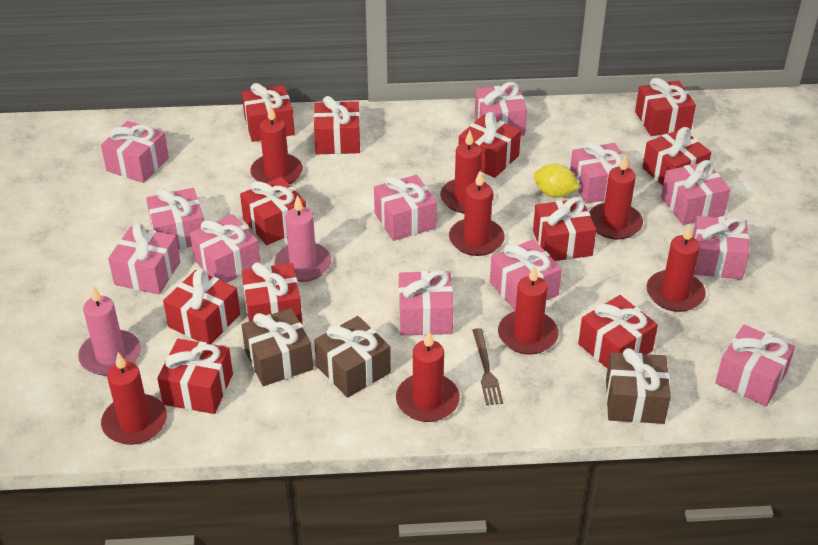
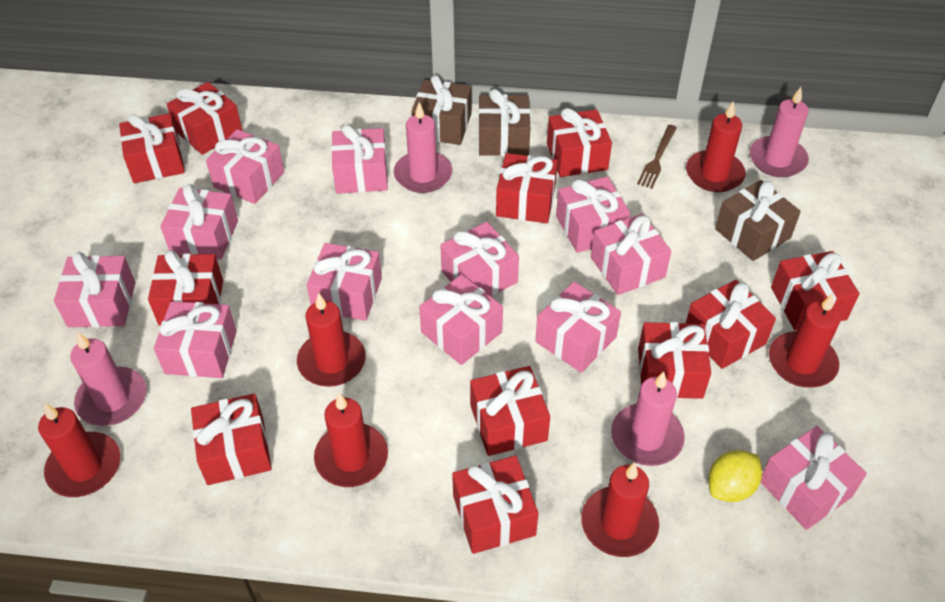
pink candle: 2 -> 4
red candle: 8 -> 6

